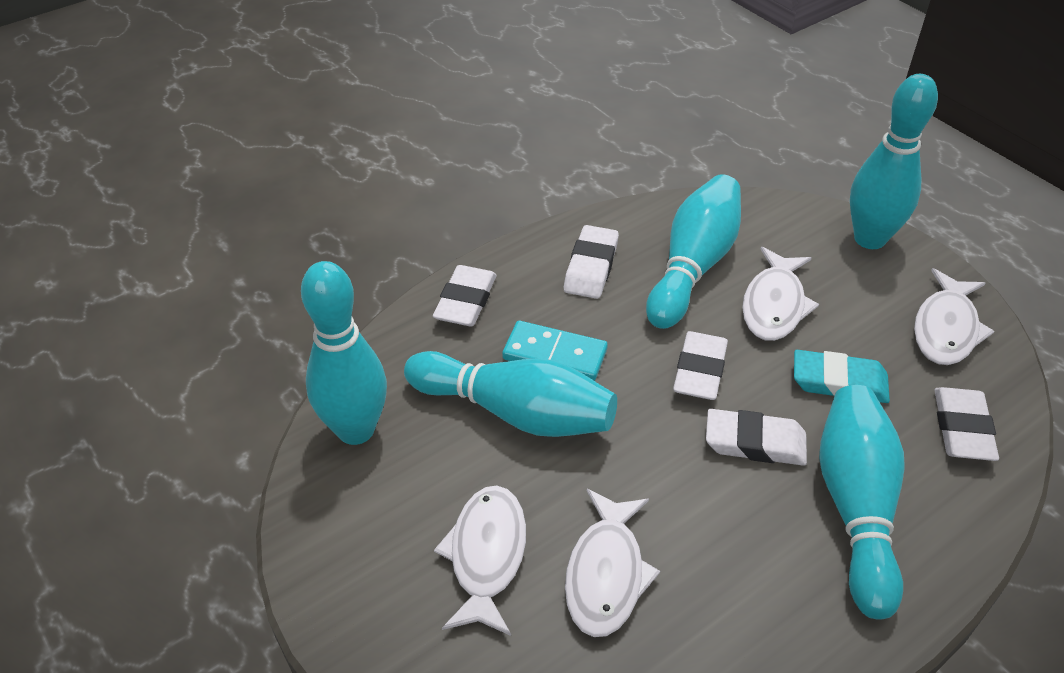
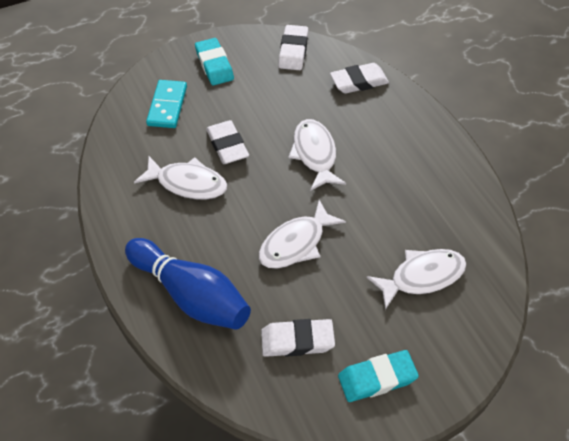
blue bowling pin: 0 -> 1
turquoise bowling pin: 5 -> 0
turquoise eraser: 1 -> 2
white eraser: 5 -> 4

